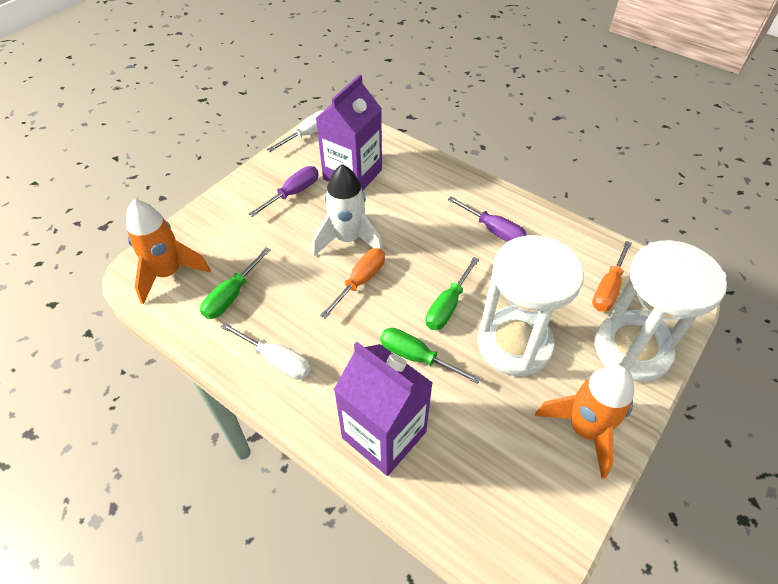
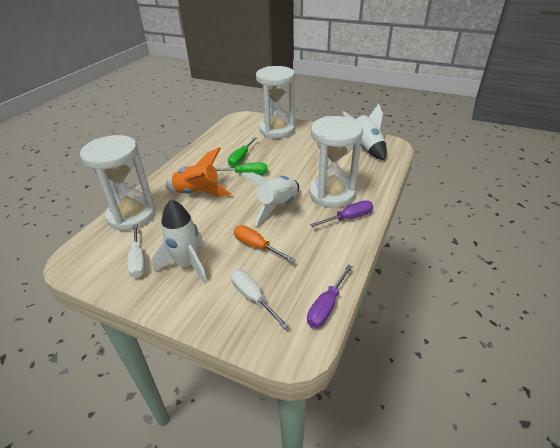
green screwdriver: 3 -> 2
orange rocket: 2 -> 1
orange screwdriver: 2 -> 1
purple carton: 2 -> 0
white hourglass: 2 -> 3
white rocket: 1 -> 3

